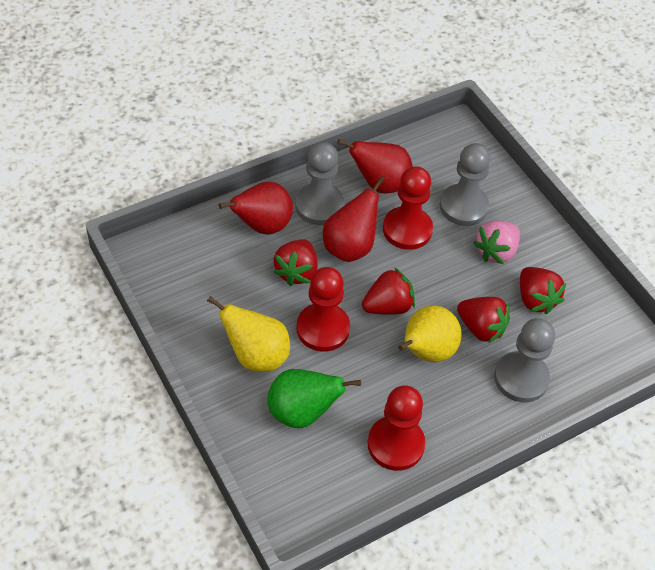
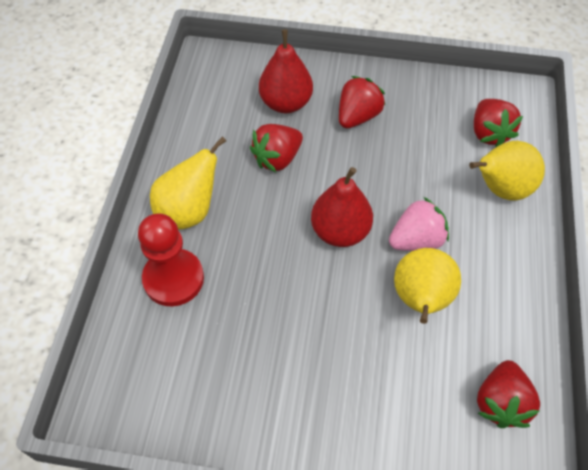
green pear: 1 -> 0
grey pawn: 3 -> 0
red pawn: 3 -> 1
red pear: 3 -> 2
yellow pear: 2 -> 3

